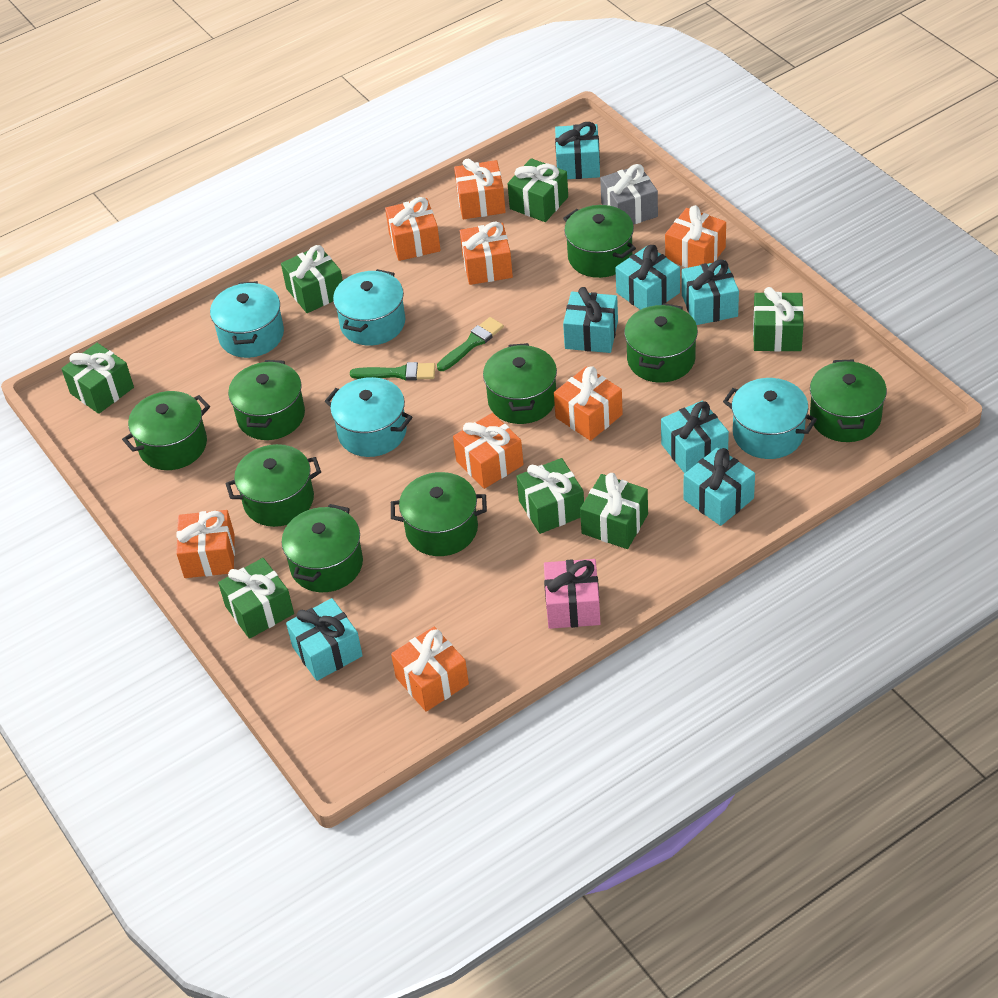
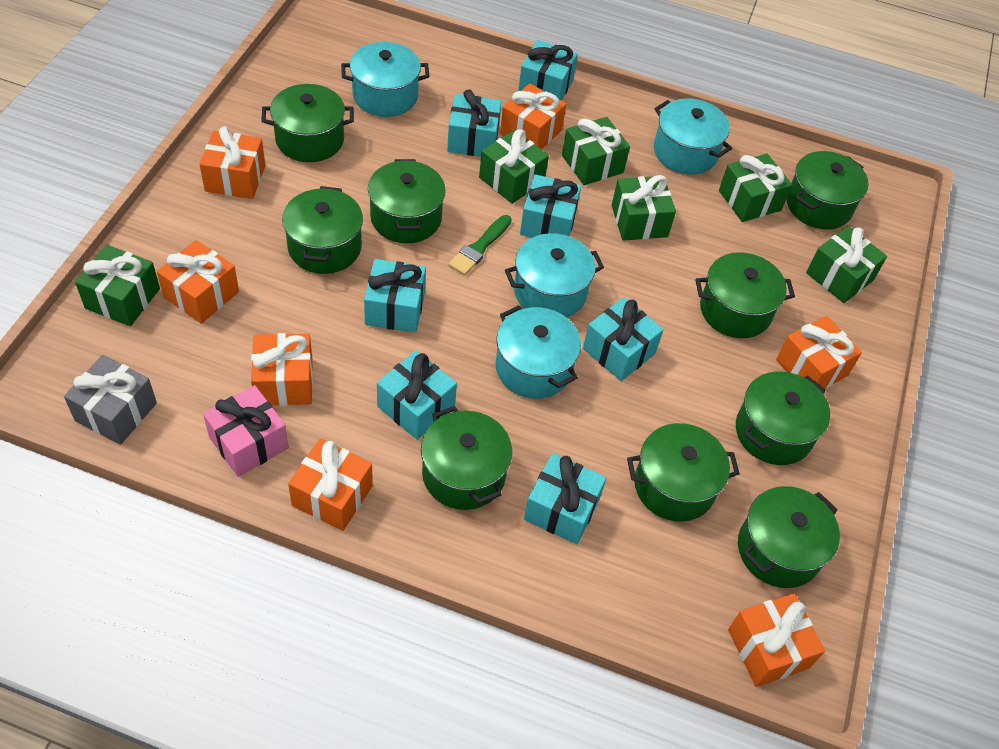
green brush: 2 -> 1
green gift: 7 -> 6
orange gift: 8 -> 7

